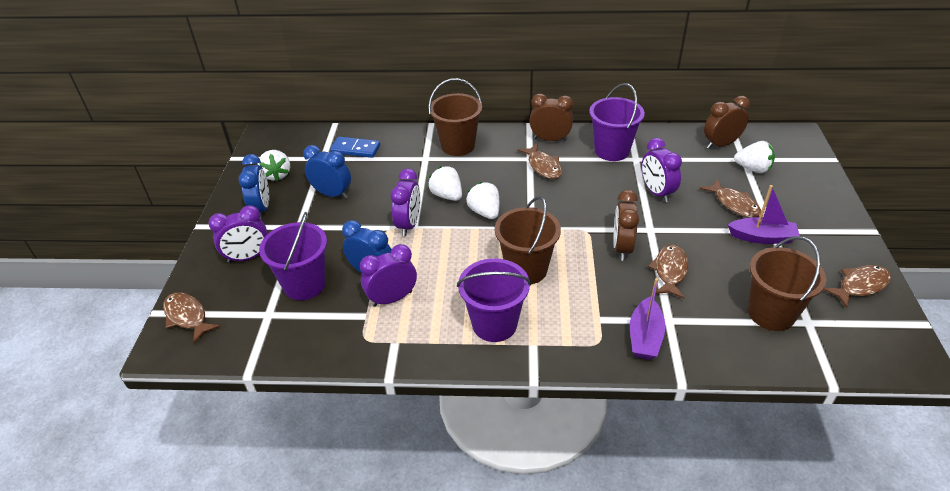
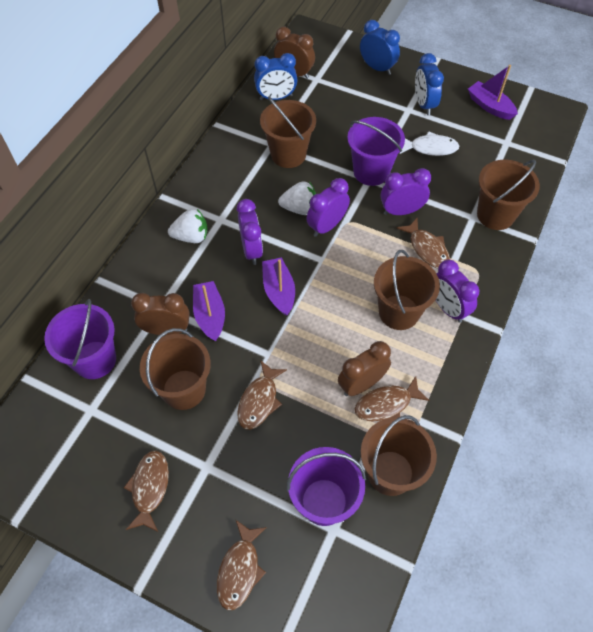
blue domino: 1 -> 0
brown bucket: 3 -> 5
purple boat: 2 -> 3
white fish: 0 -> 1
white strawberry: 4 -> 2

